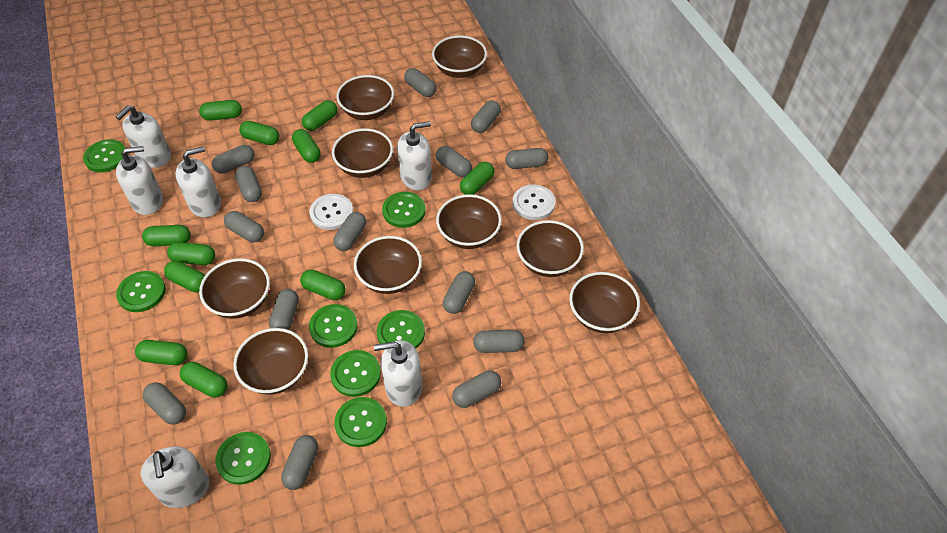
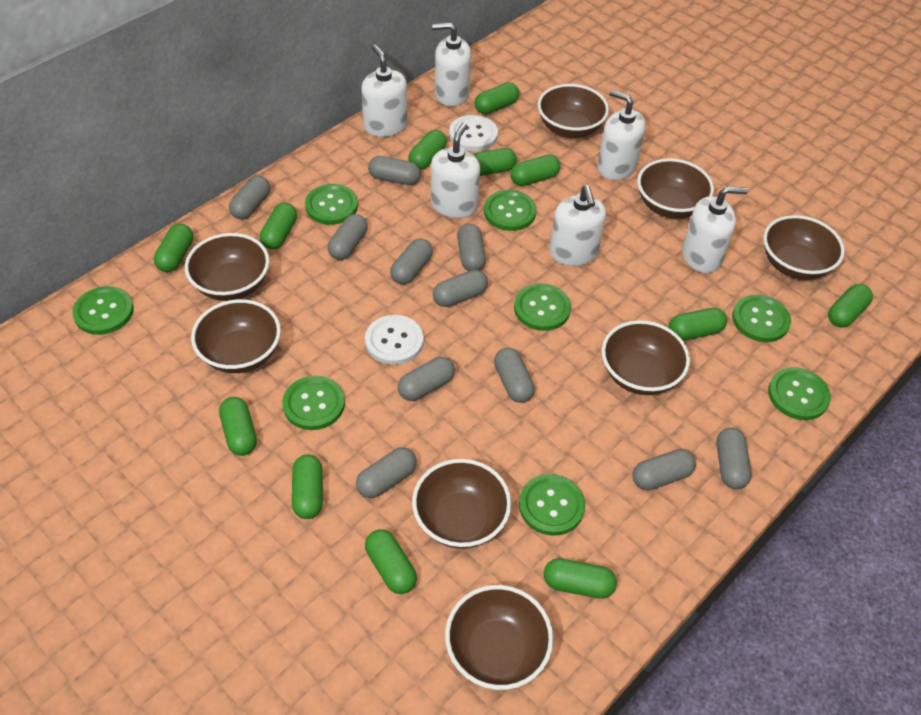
brown bowl: 9 -> 8
green capsule: 11 -> 12
grey capsule: 14 -> 11

